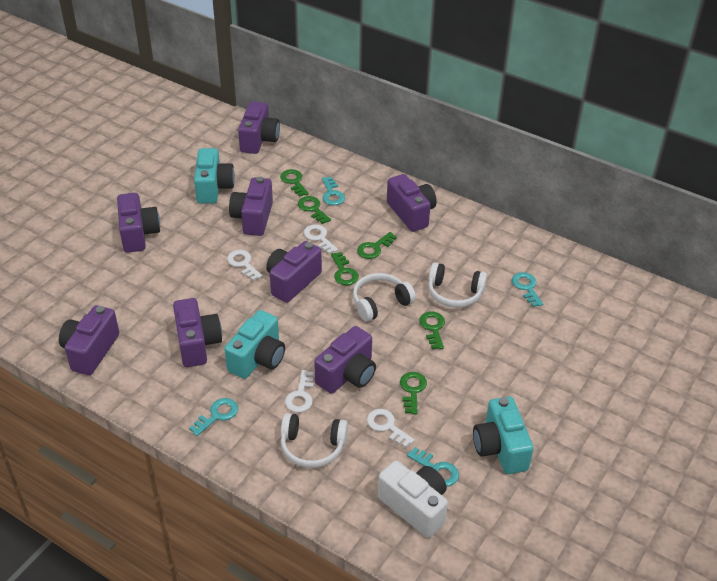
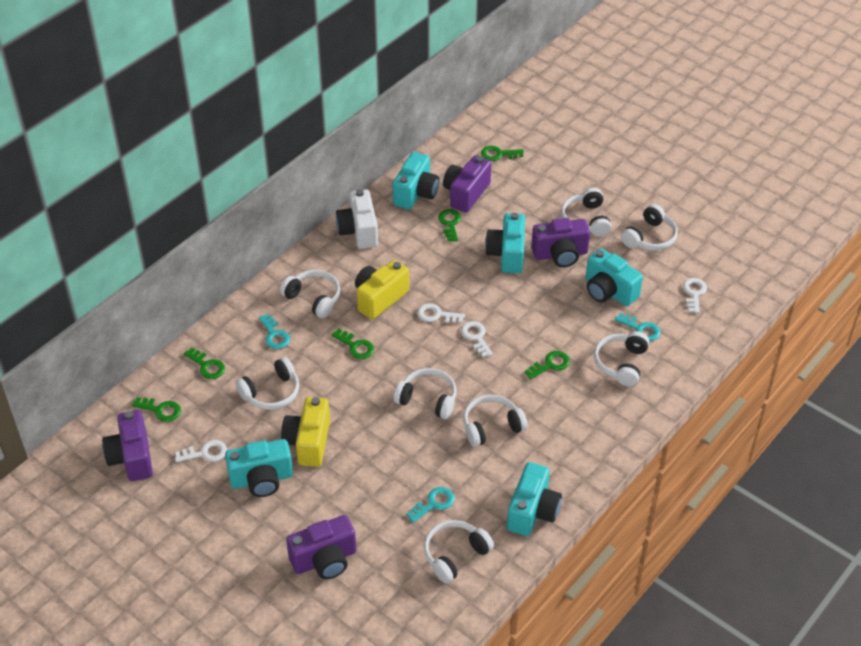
purple camera: 8 -> 4
turquoise camera: 3 -> 5
turquoise key: 4 -> 3
white headphones: 3 -> 8
yellow camera: 0 -> 2

